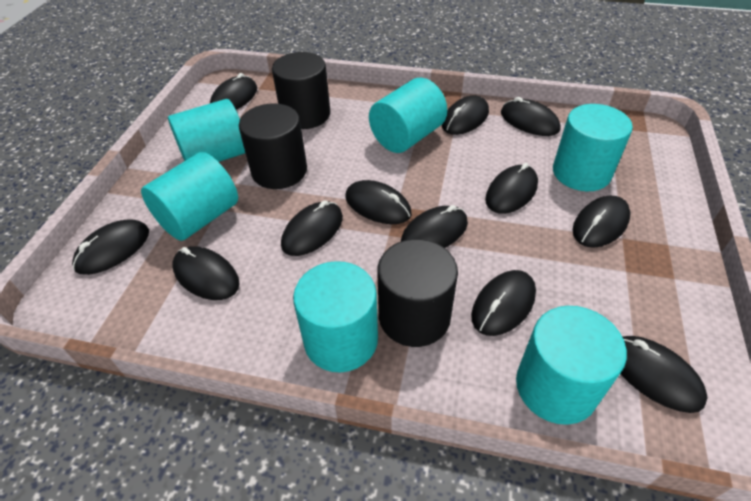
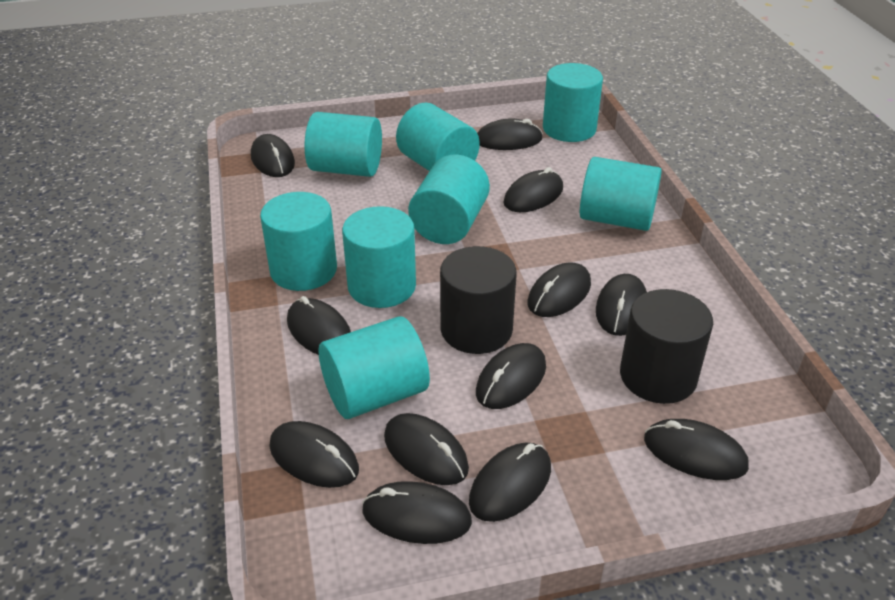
black cylinder: 3 -> 2
turquoise cylinder: 6 -> 8

